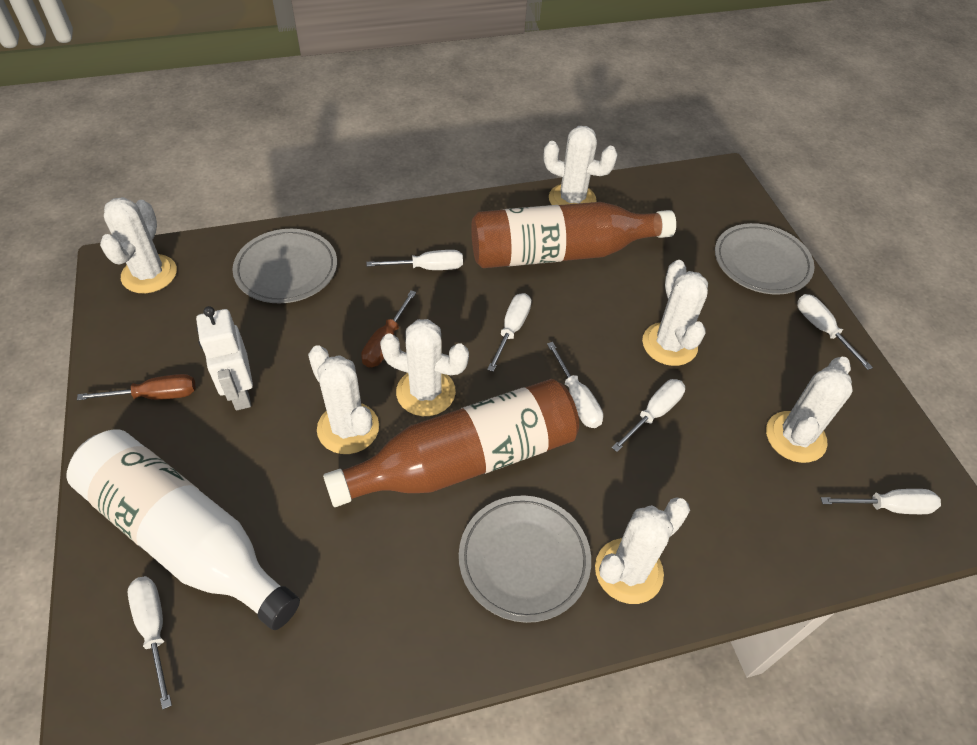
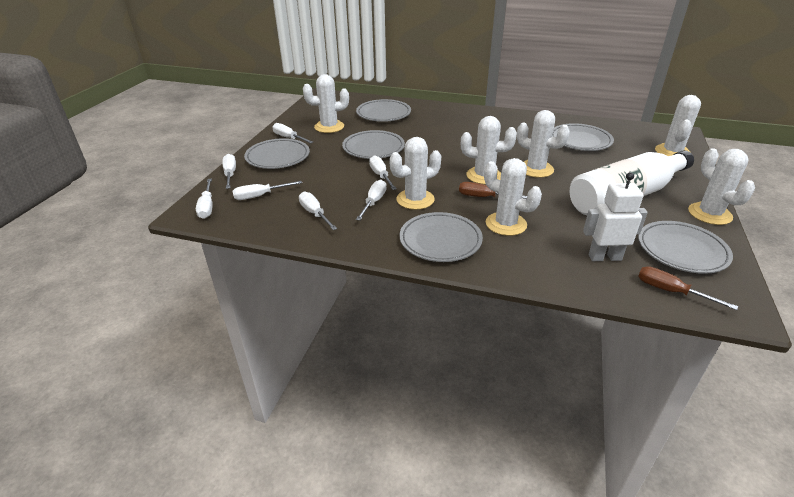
brown bottle: 2 -> 0
grey plate: 3 -> 6

